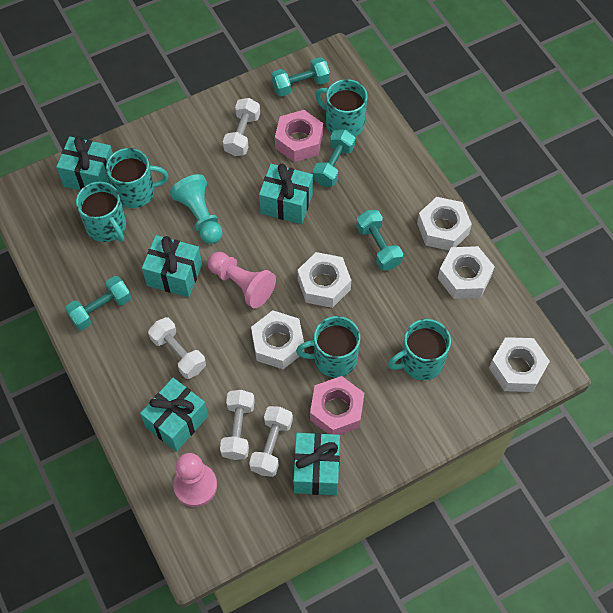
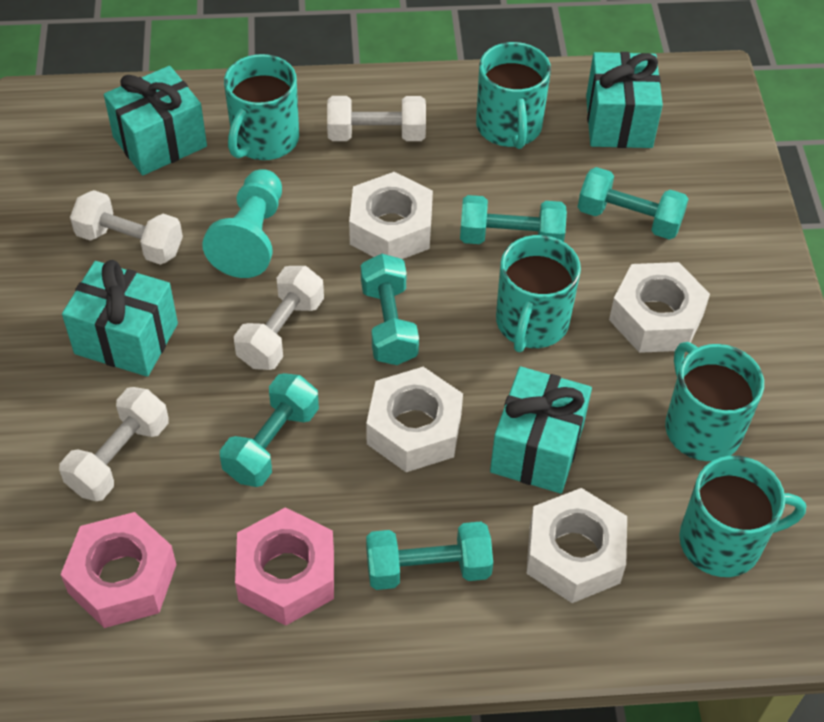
pink pawn: 2 -> 0
turquoise dumbbell: 4 -> 5
turquoise gift: 5 -> 4
white nut: 5 -> 4

